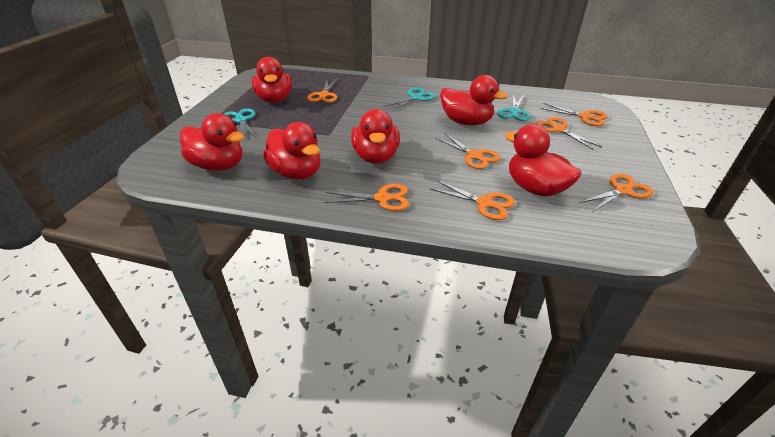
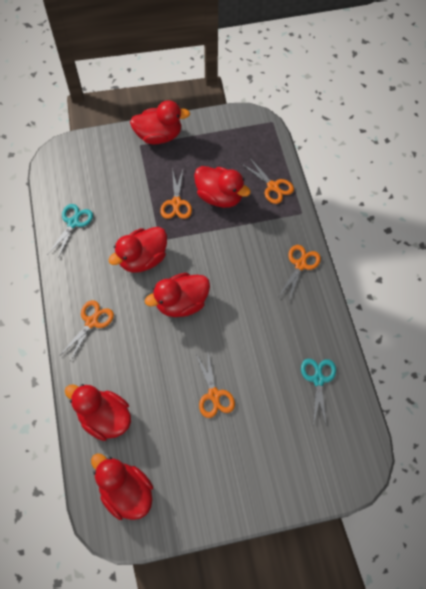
orange scissors: 7 -> 5
turquoise scissors: 3 -> 2

